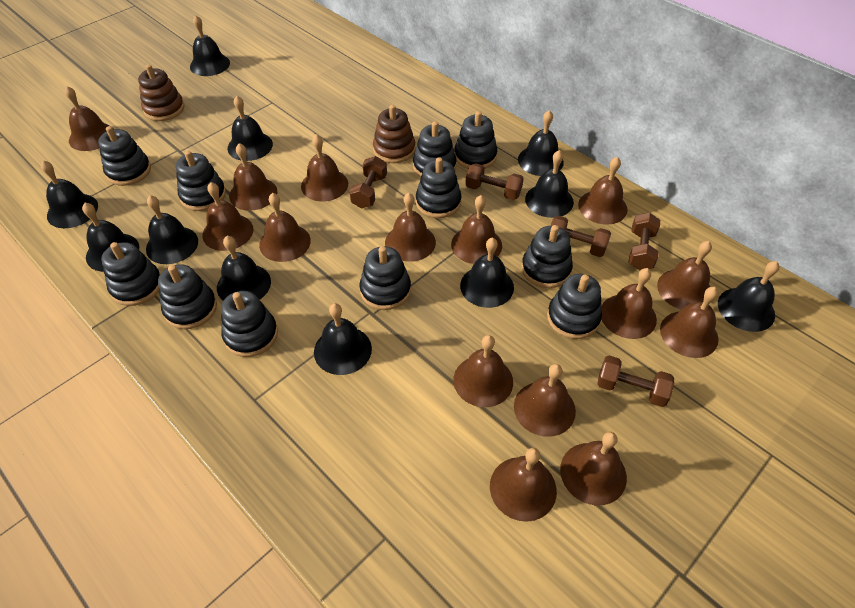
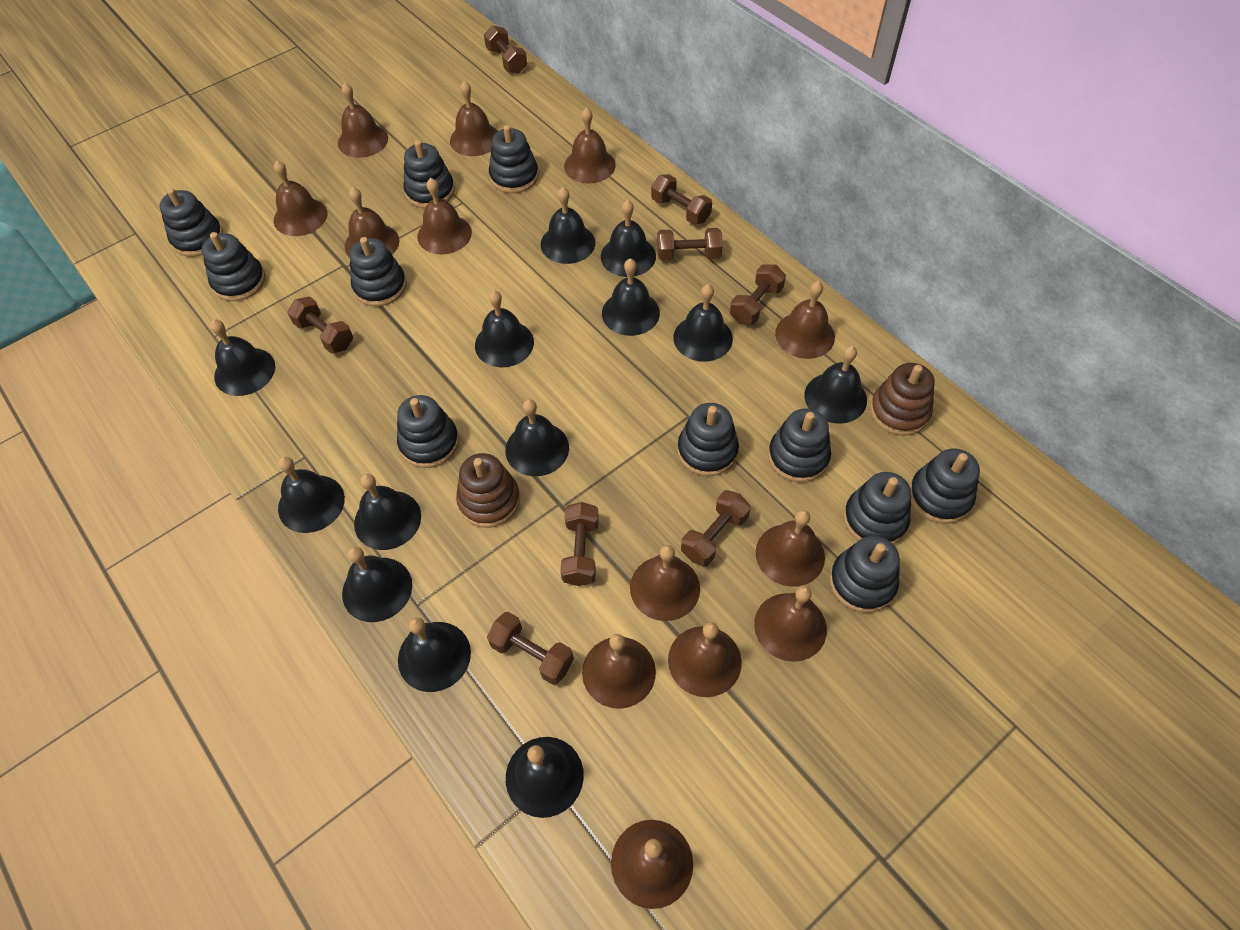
black bell: 11 -> 13
brown bell: 15 -> 13
brown dumbbell: 5 -> 8

